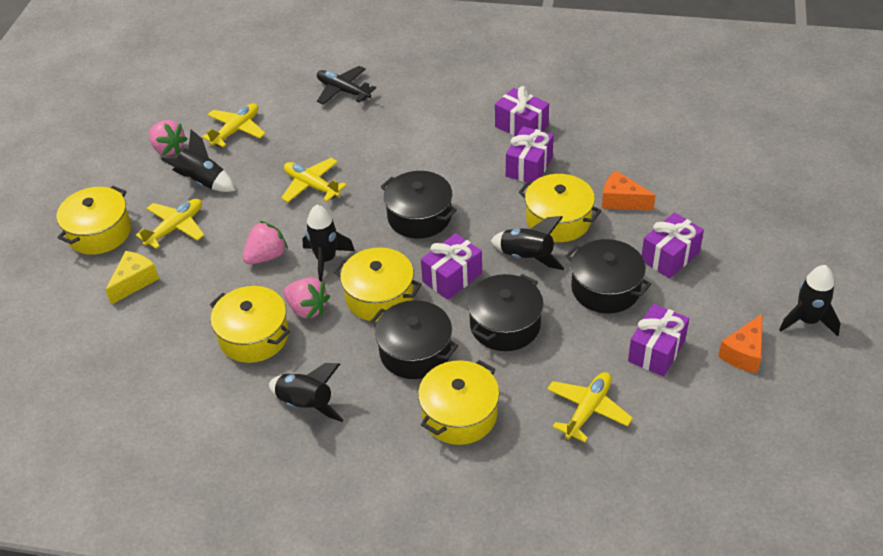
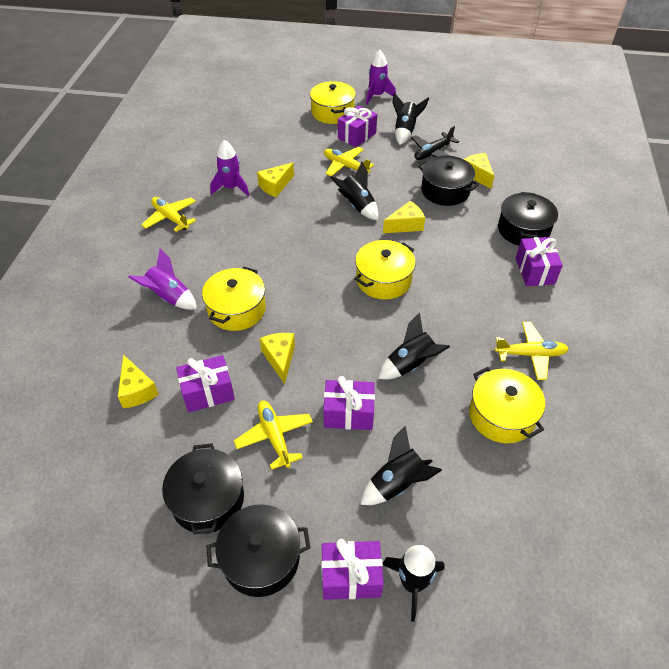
orange cheese: 2 -> 0
pink strawberry: 3 -> 0
purple rocket: 0 -> 3
yellow cheese: 1 -> 5
yellow pot: 5 -> 4

